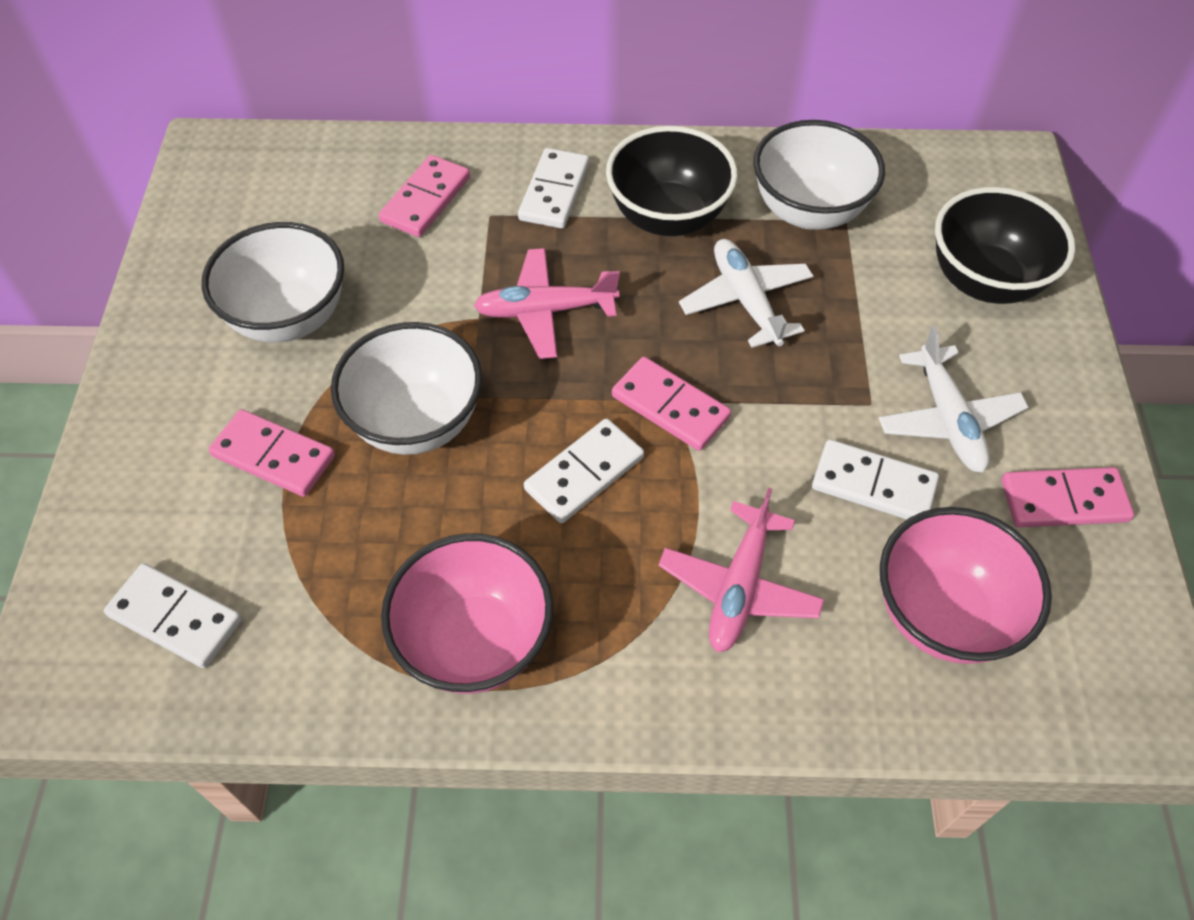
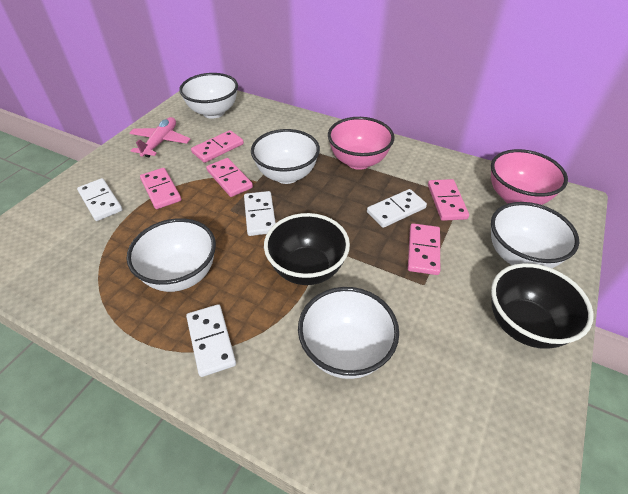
pink domino: 4 -> 5
pink plane: 2 -> 1
white bowl: 3 -> 5
white plane: 2 -> 0

